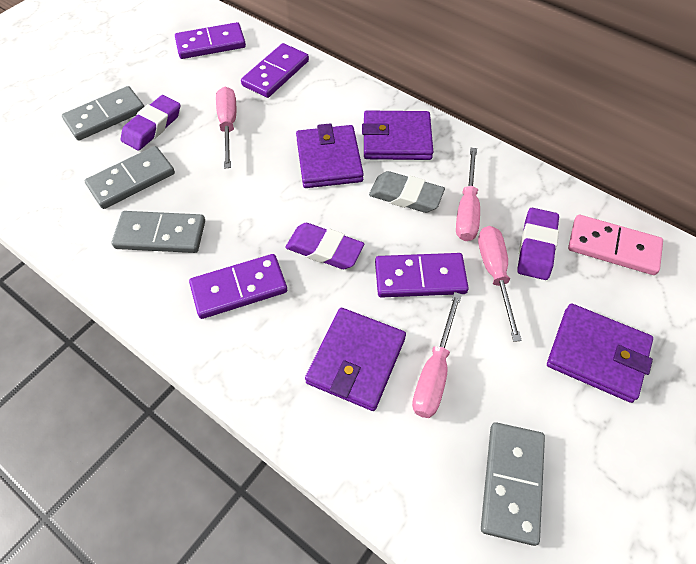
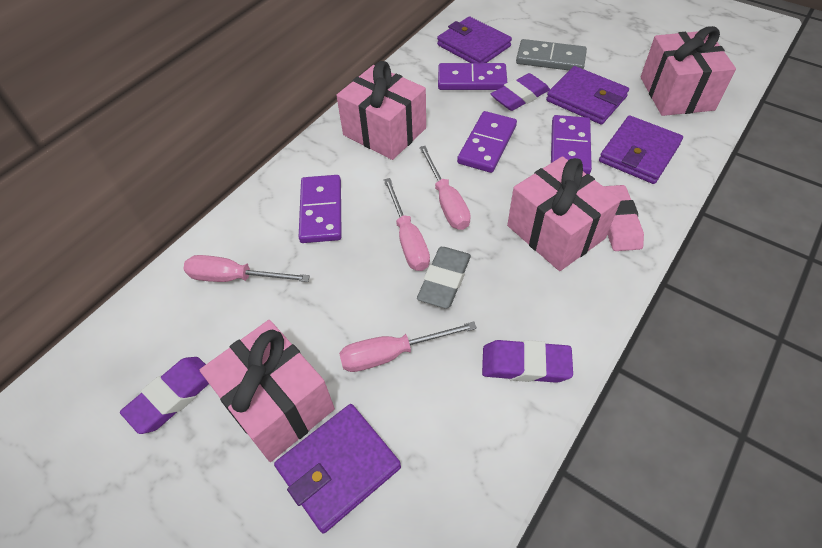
grey domino: 4 -> 1
pink domino: 1 -> 0
pink eraser: 0 -> 1
pink gift: 0 -> 4

